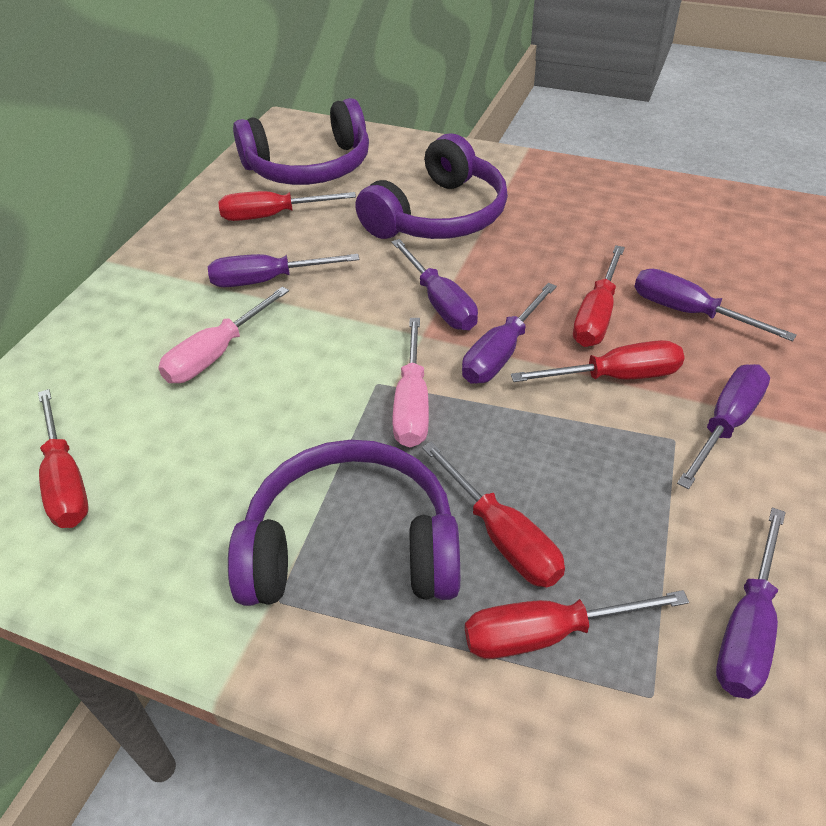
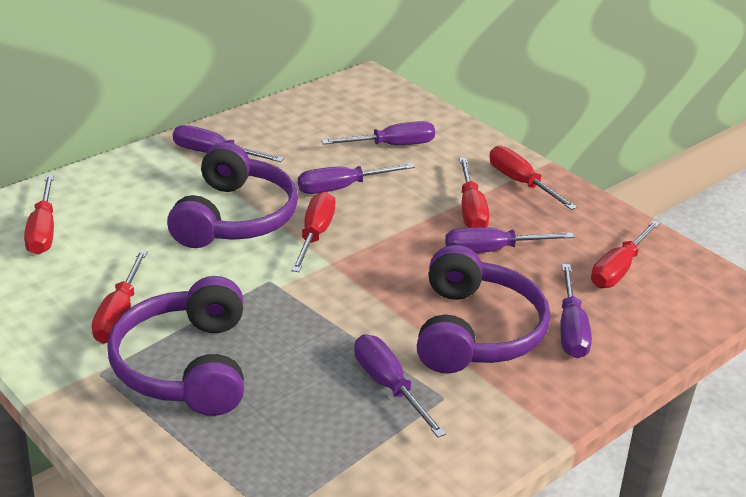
pink screwdriver: 2 -> 0

